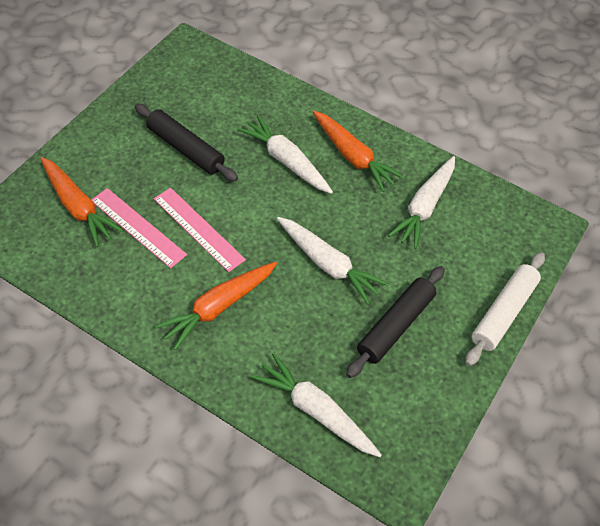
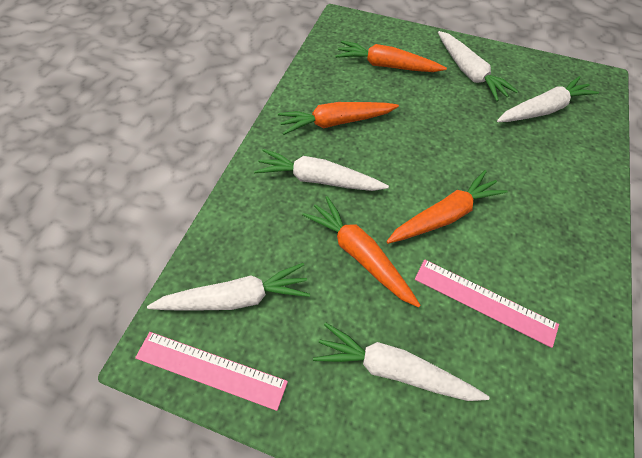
black rolling pin: 2 -> 0
orange carrot: 3 -> 4
white carrot: 4 -> 5
white rolling pin: 1 -> 0

